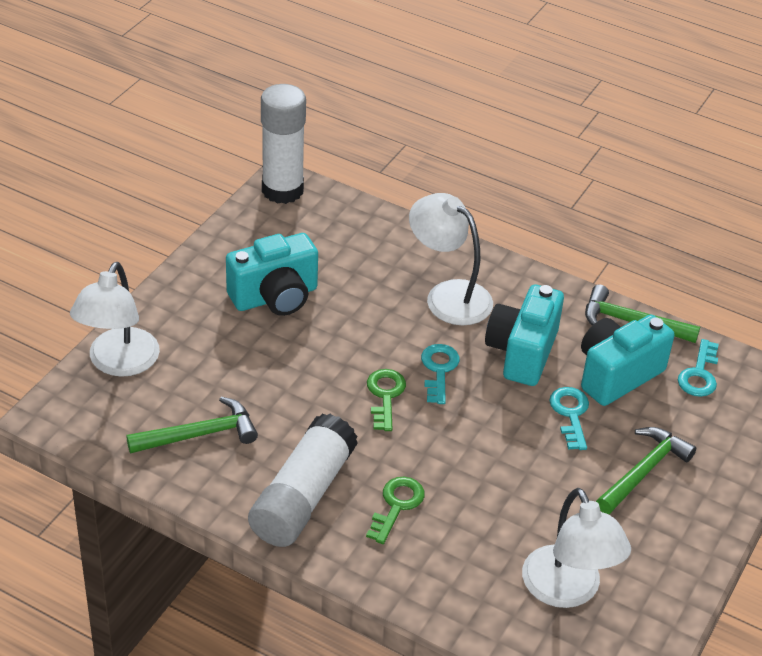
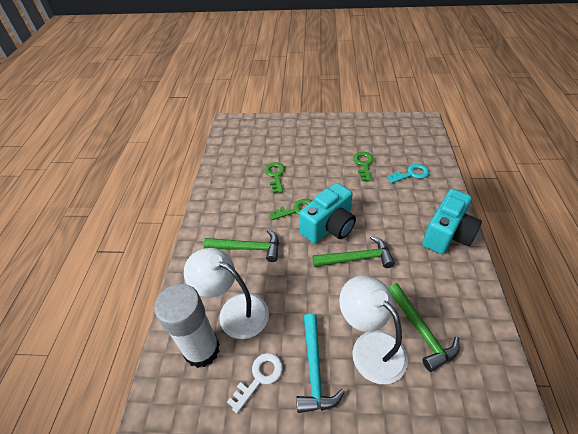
green key: 2 -> 3
turquoise camera: 3 -> 2
turquoise hammer: 0 -> 1
turquoise key: 3 -> 1
white glue stick: 2 -> 1
white key: 0 -> 1
white lamp: 3 -> 2

